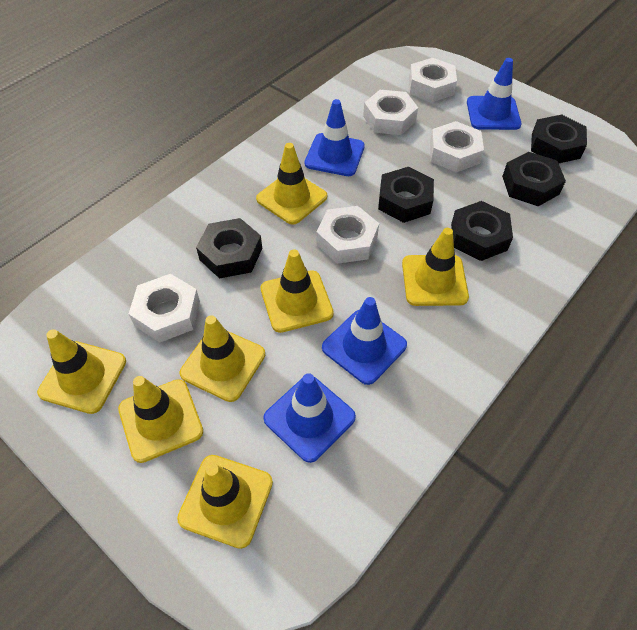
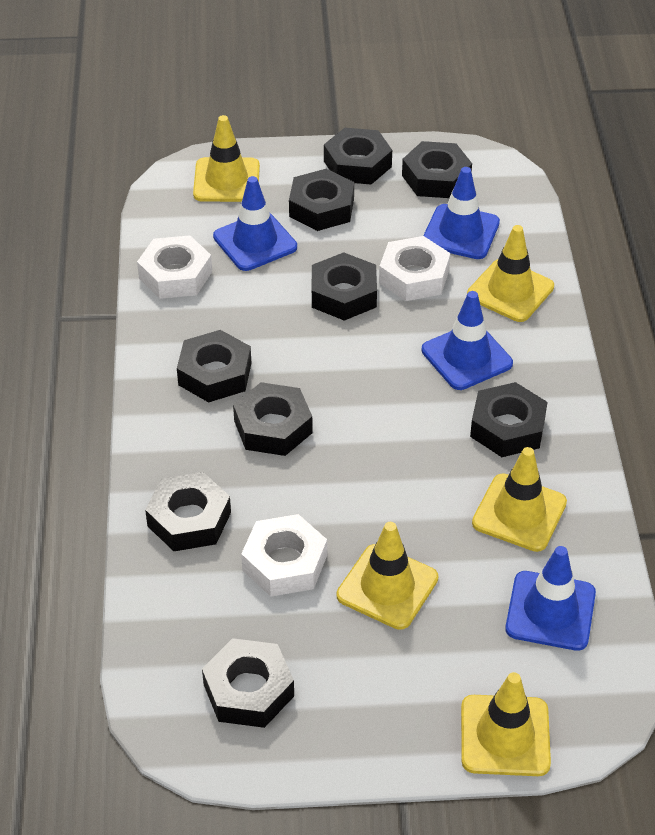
black nut: 5 -> 9
white nut: 5 -> 3
yellow traffic cone: 7 -> 5

